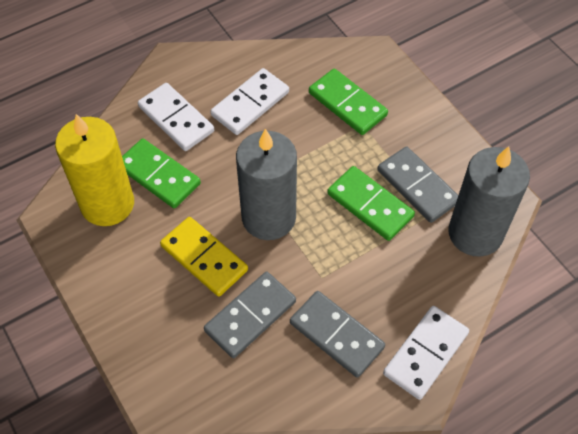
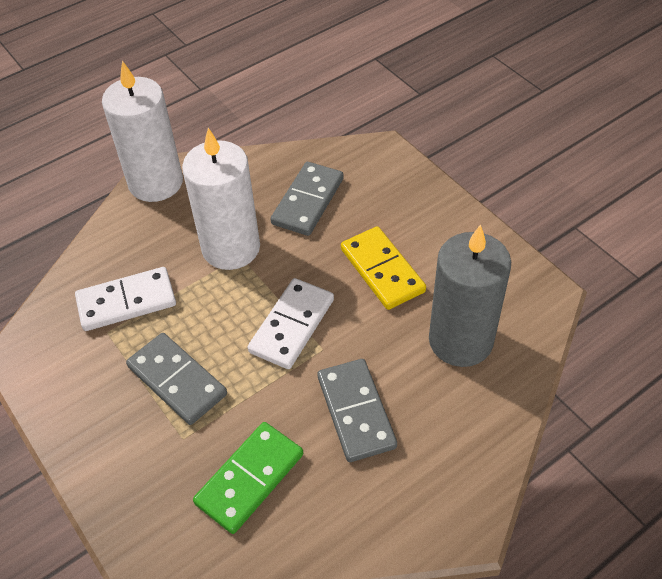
green domino: 3 -> 1
grey candle: 2 -> 1
white candle: 0 -> 2
white domino: 3 -> 2
yellow candle: 1 -> 0

